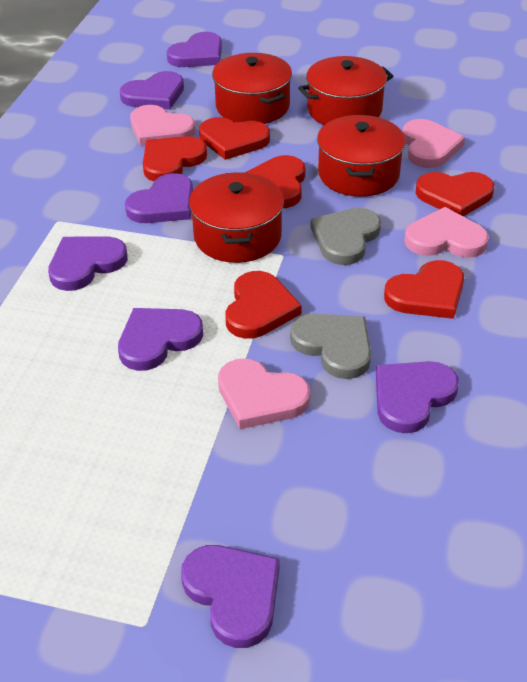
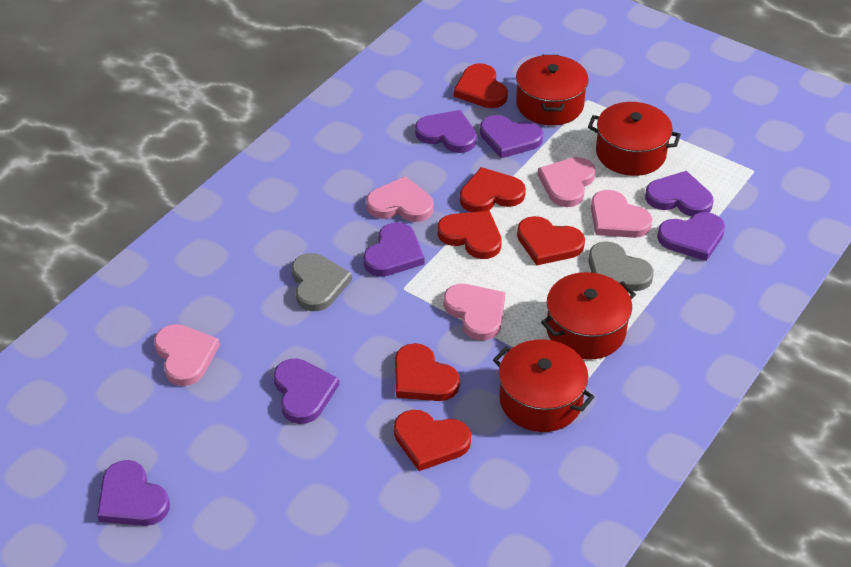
pink heart: 4 -> 5

